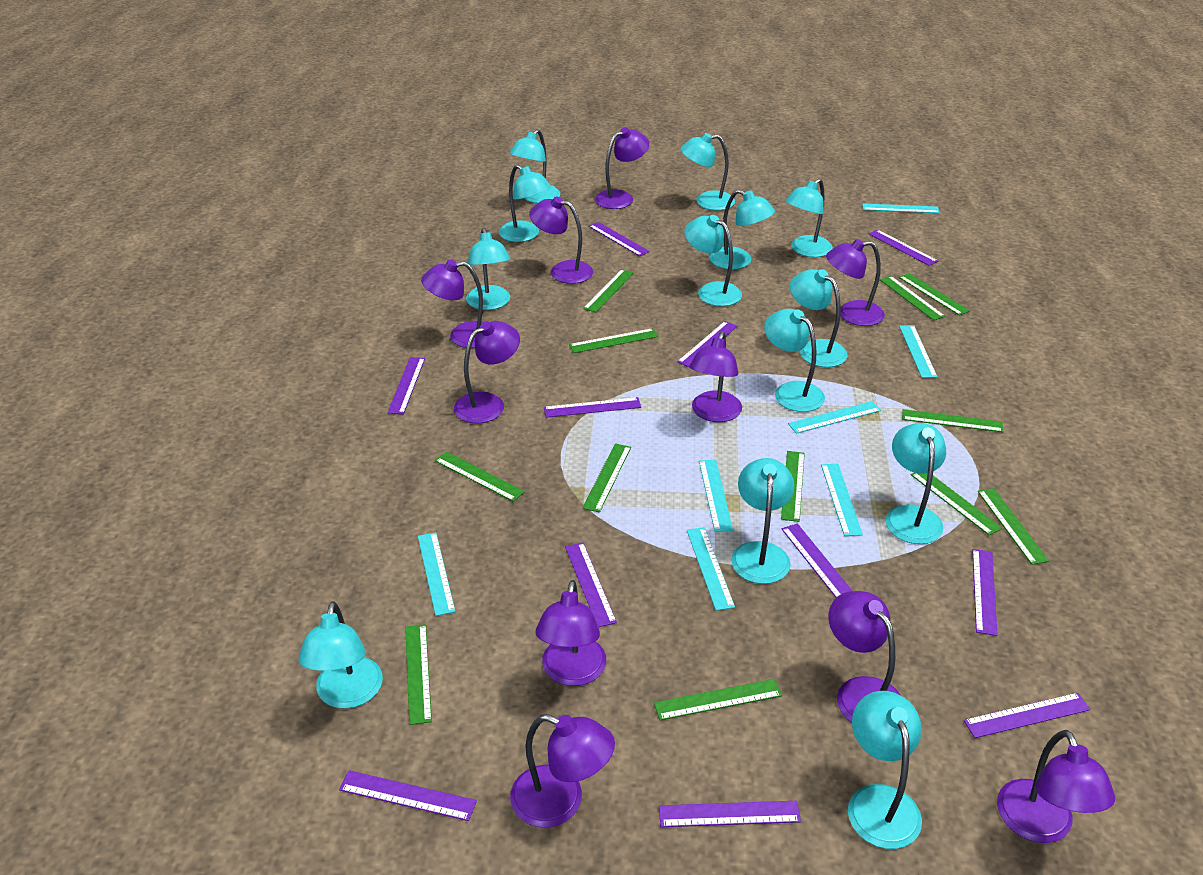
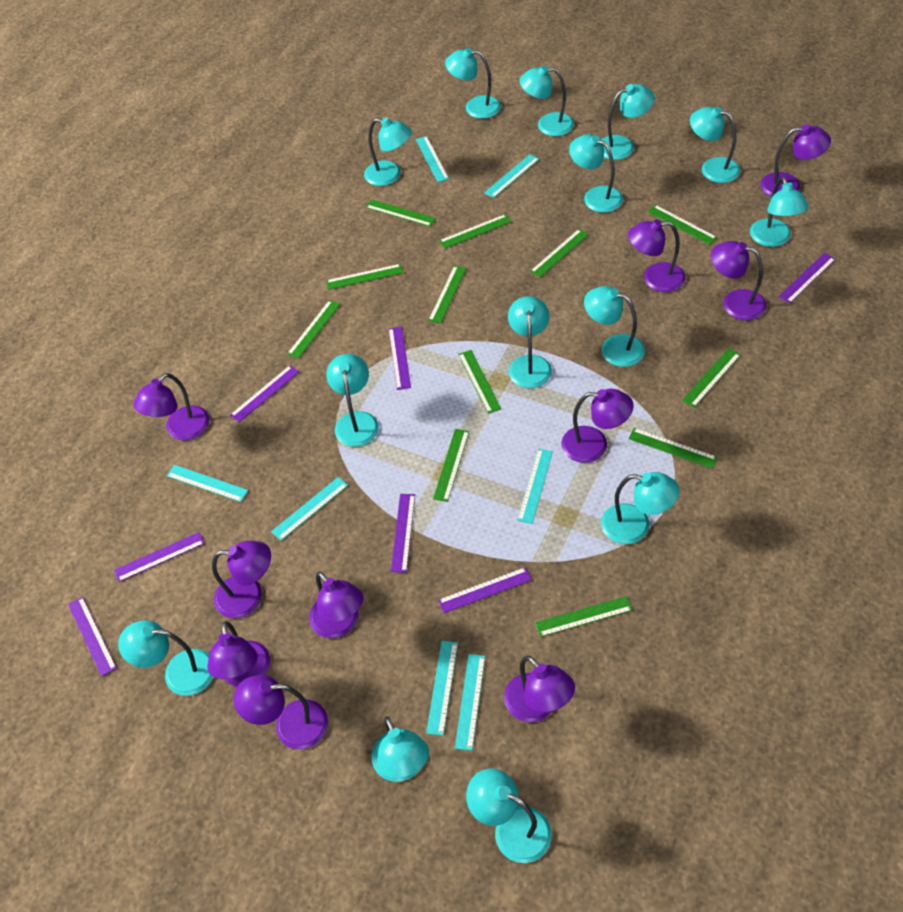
purple ruler: 11 -> 7
turquoise lamp: 13 -> 14

